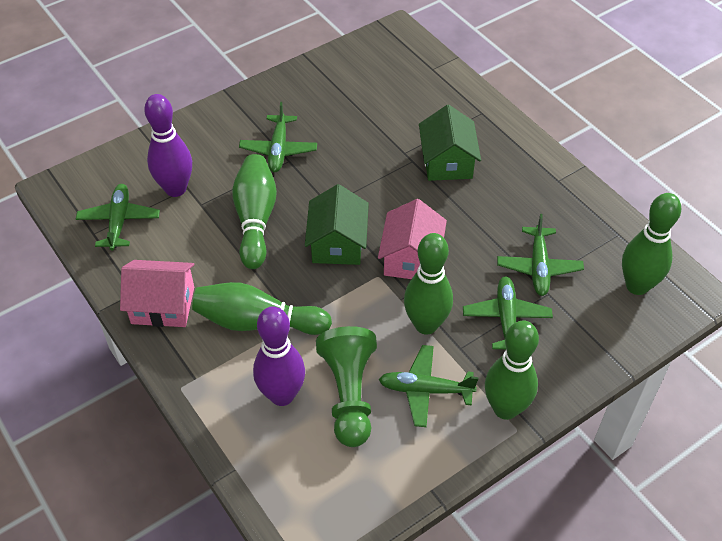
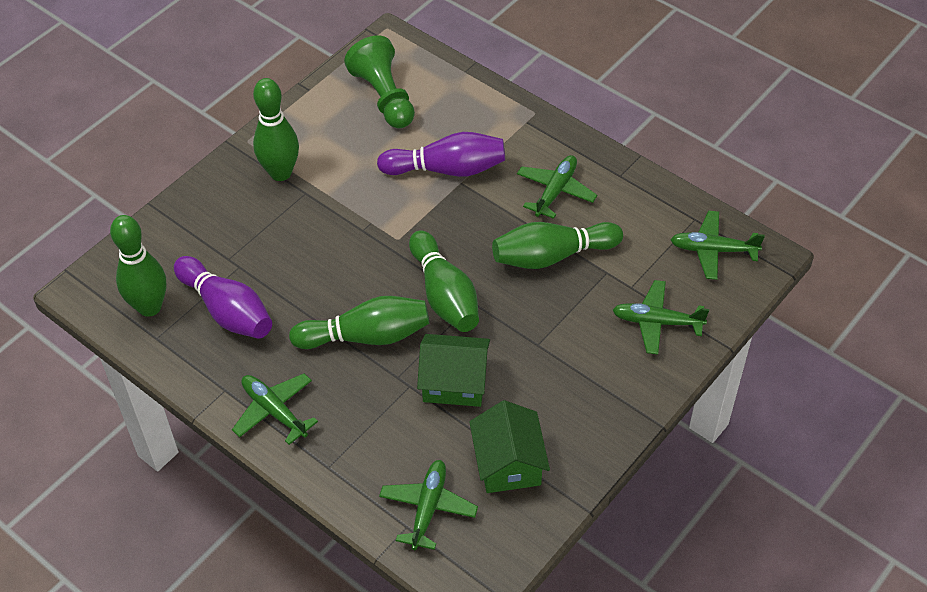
pink house: 2 -> 0

